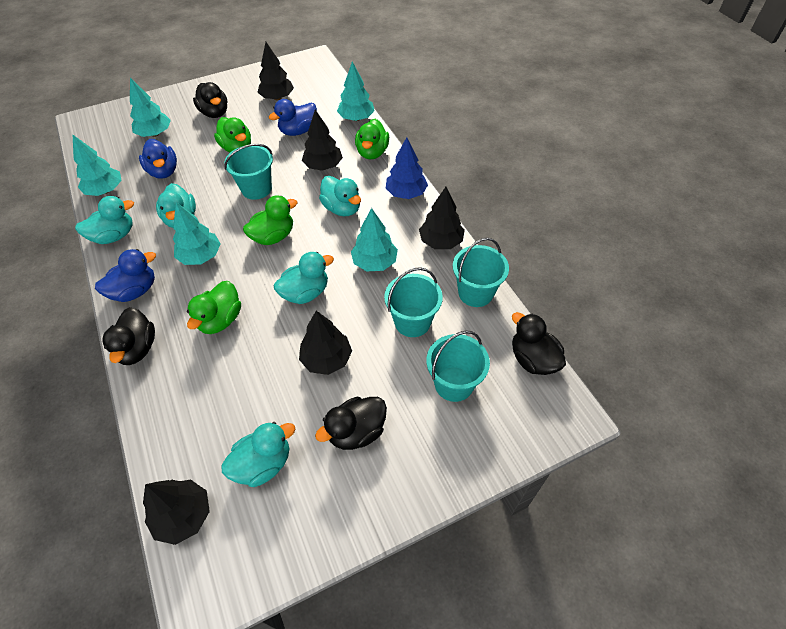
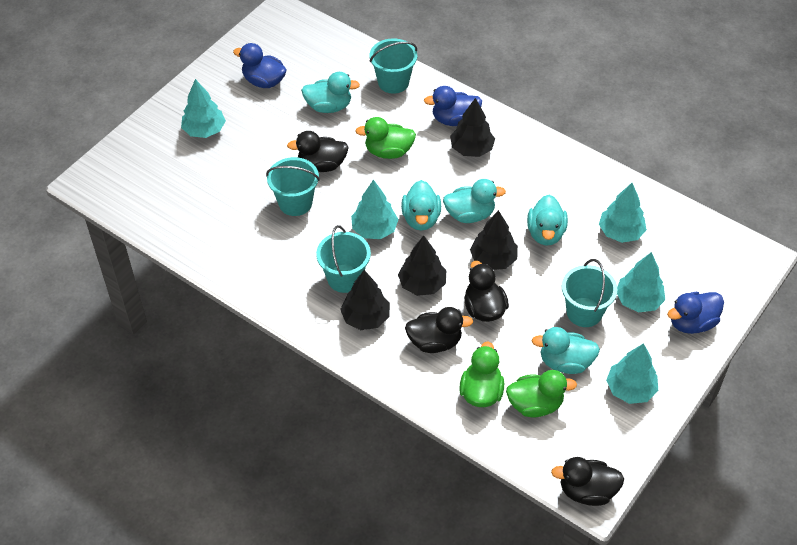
black tree: 5 -> 4
blue tree: 1 -> 0
green duck: 4 -> 3

